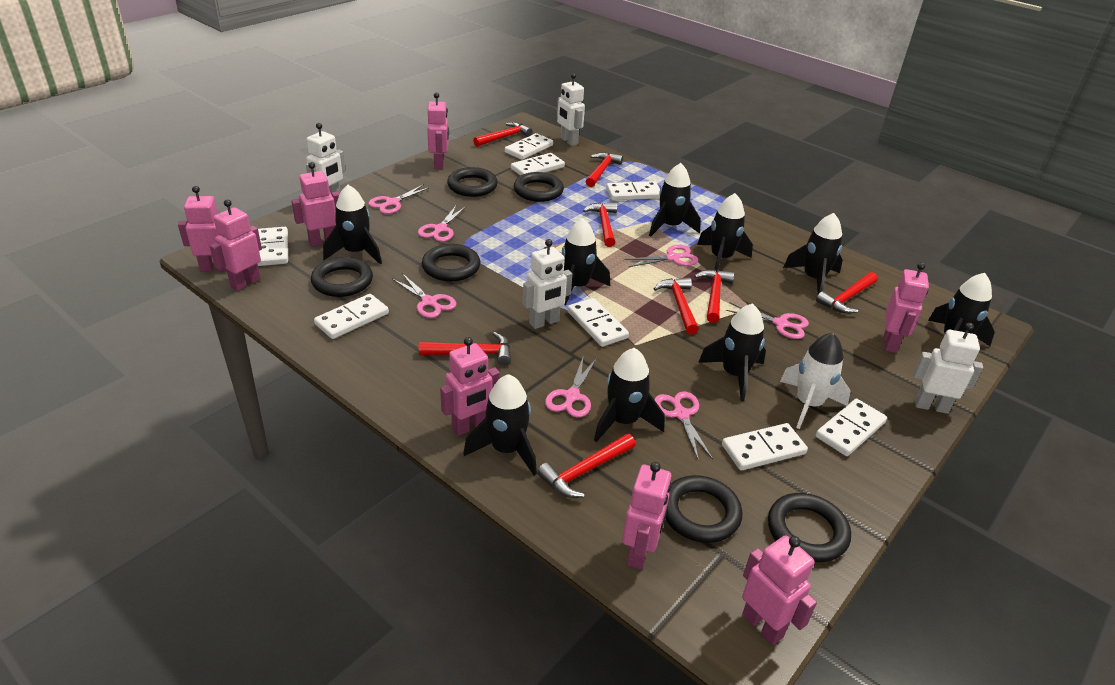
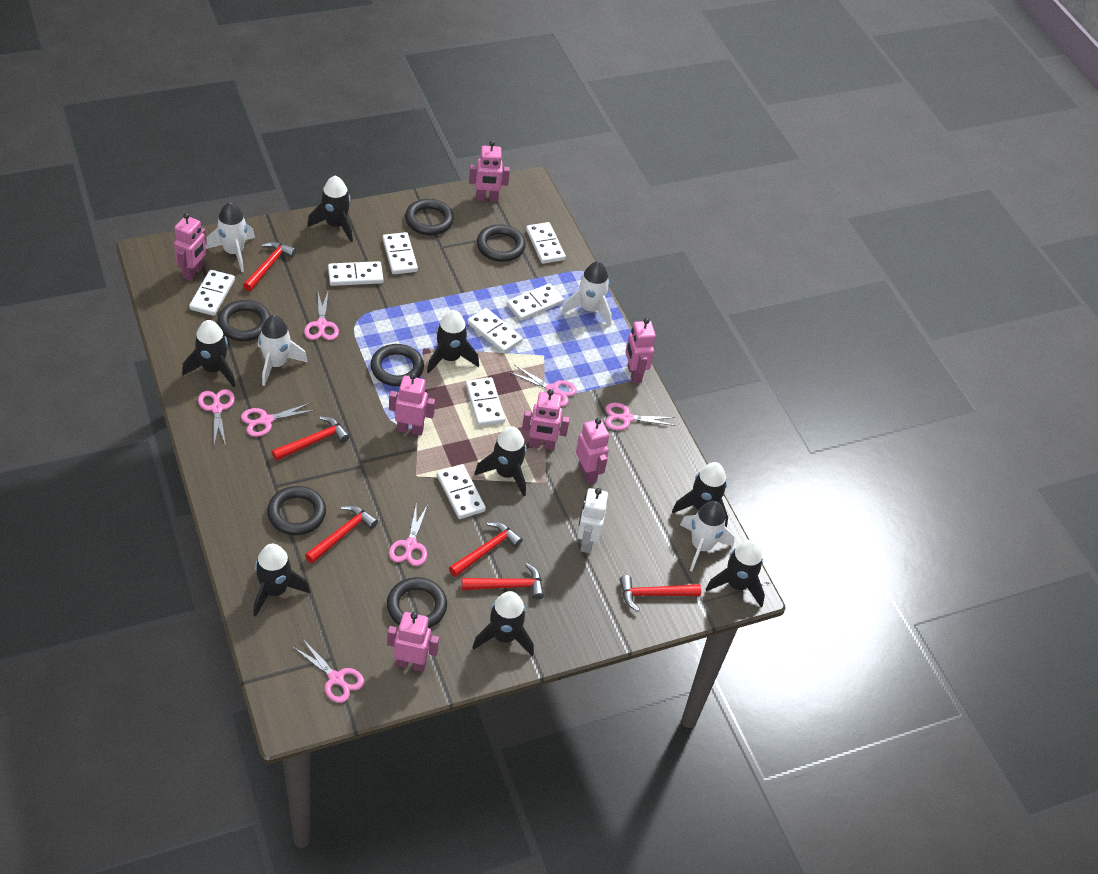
black rocket: 9 -> 8
pink robot: 8 -> 7
red hammer: 8 -> 6
white robot: 4 -> 1
white rocket: 1 -> 4

